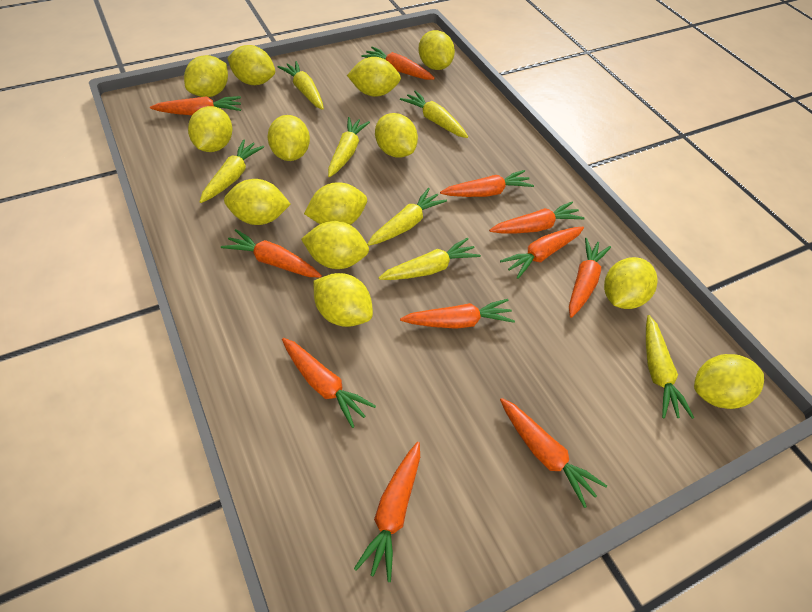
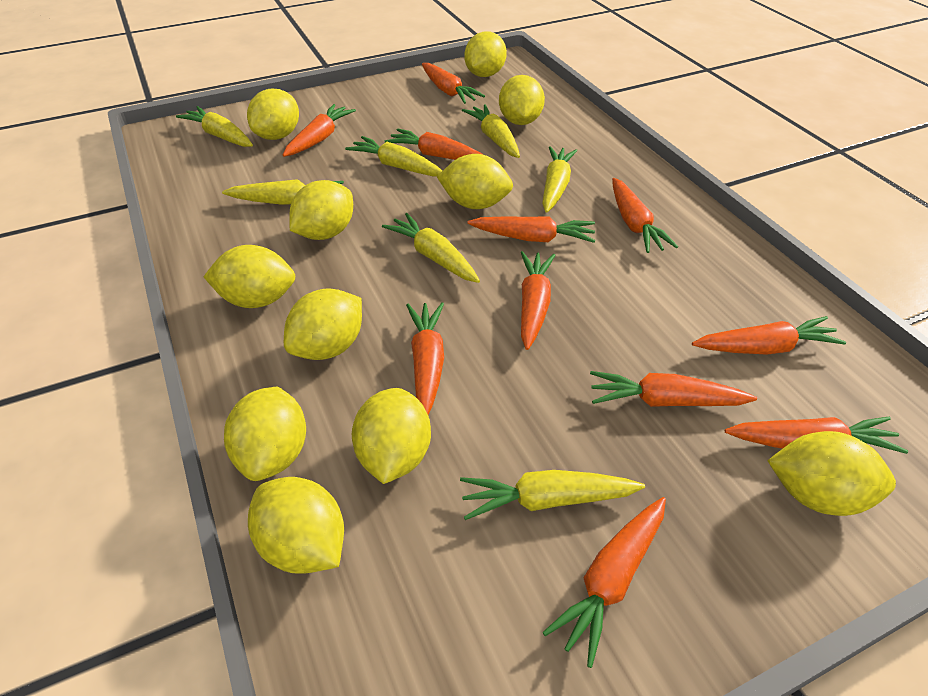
yellow lemon: 13 -> 11

